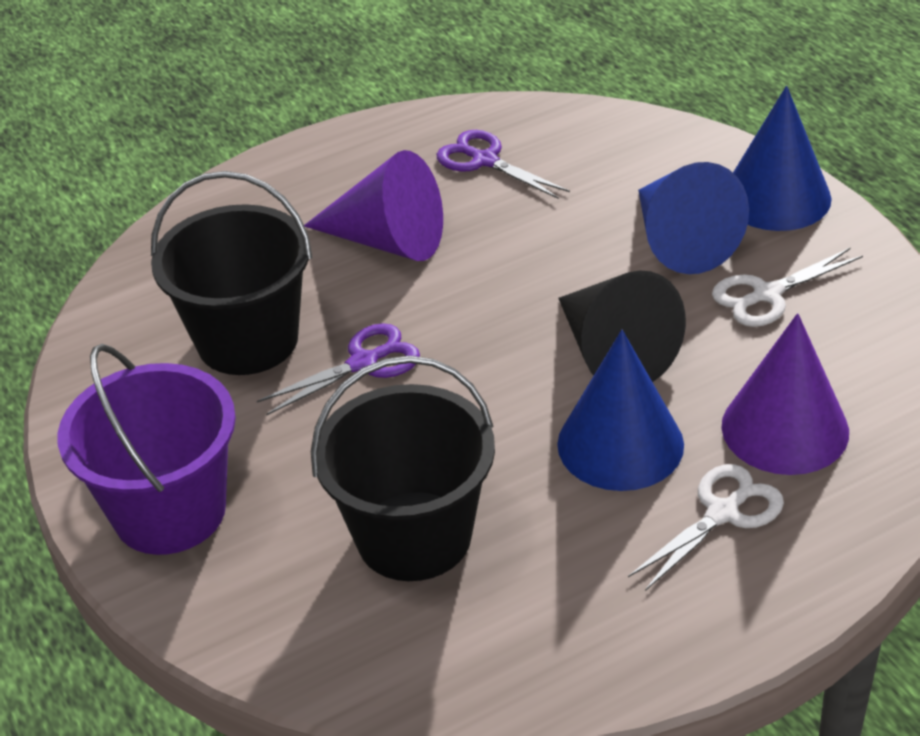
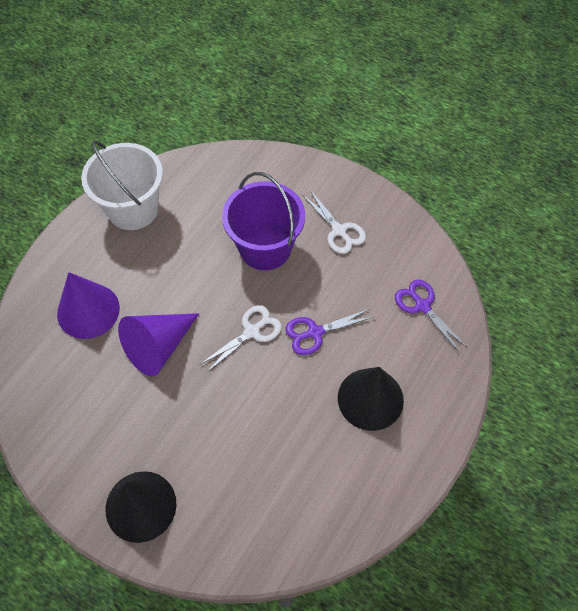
black bucket: 2 -> 0
black cone: 1 -> 2
blue cone: 3 -> 0
white bucket: 0 -> 1

